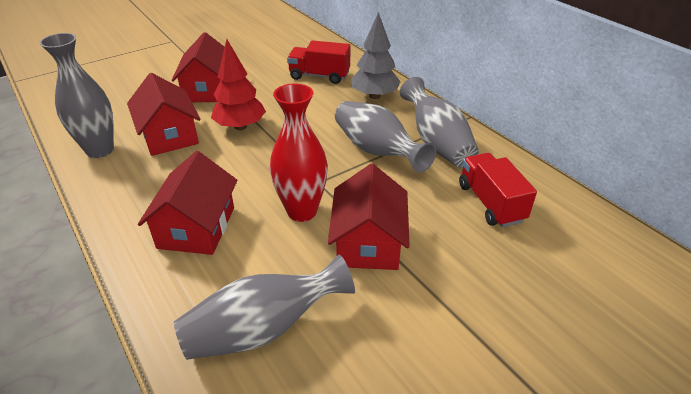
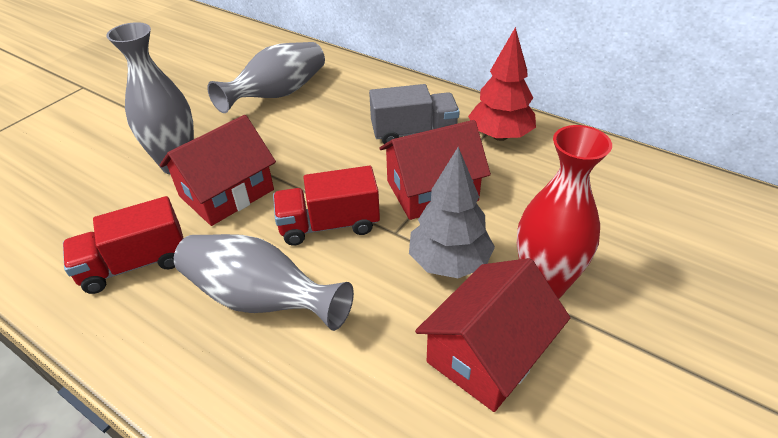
grey truck: 0 -> 1
grey vase: 4 -> 3
red house: 4 -> 3

